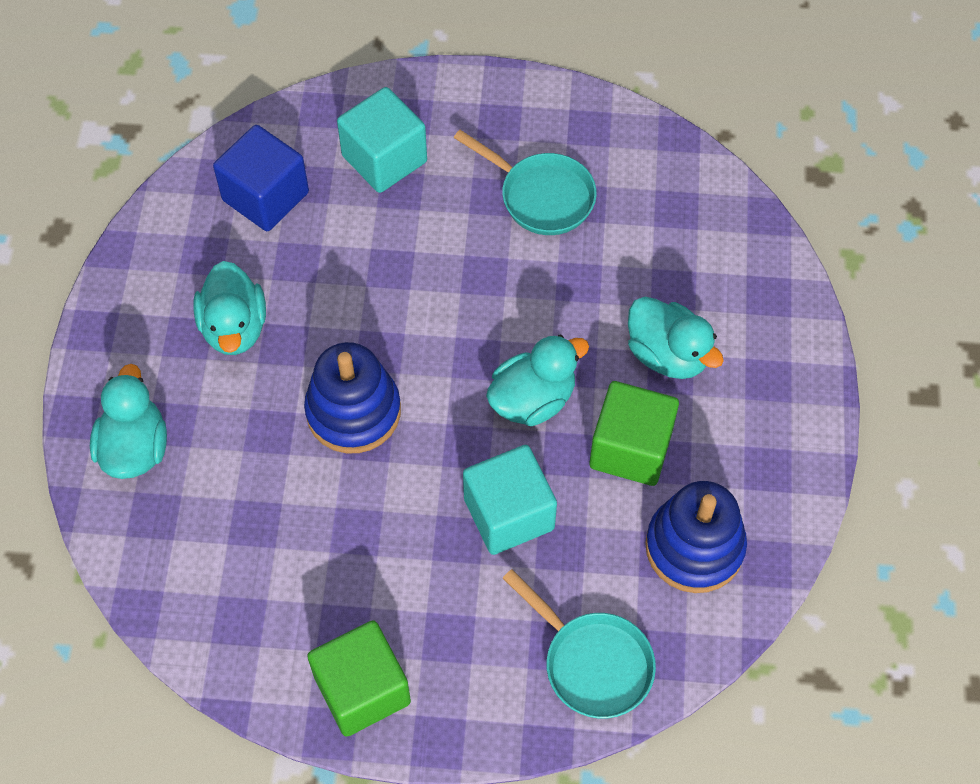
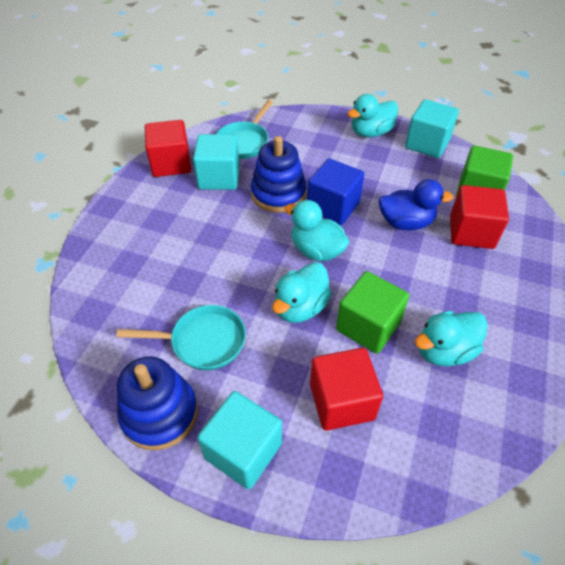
blue duck: 0 -> 1
red cube: 0 -> 3
turquoise cube: 2 -> 3

